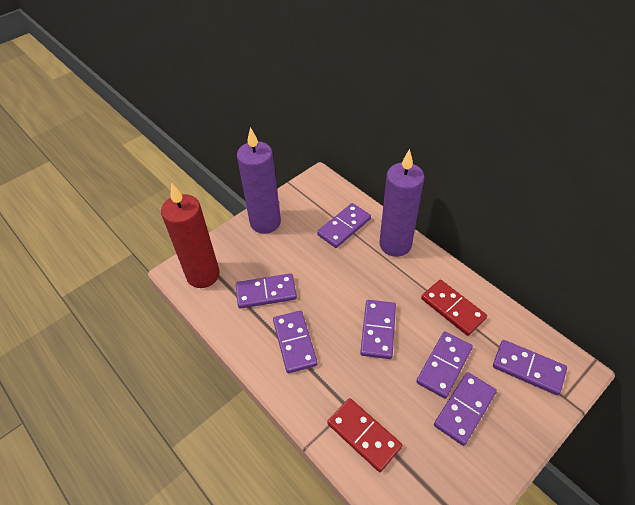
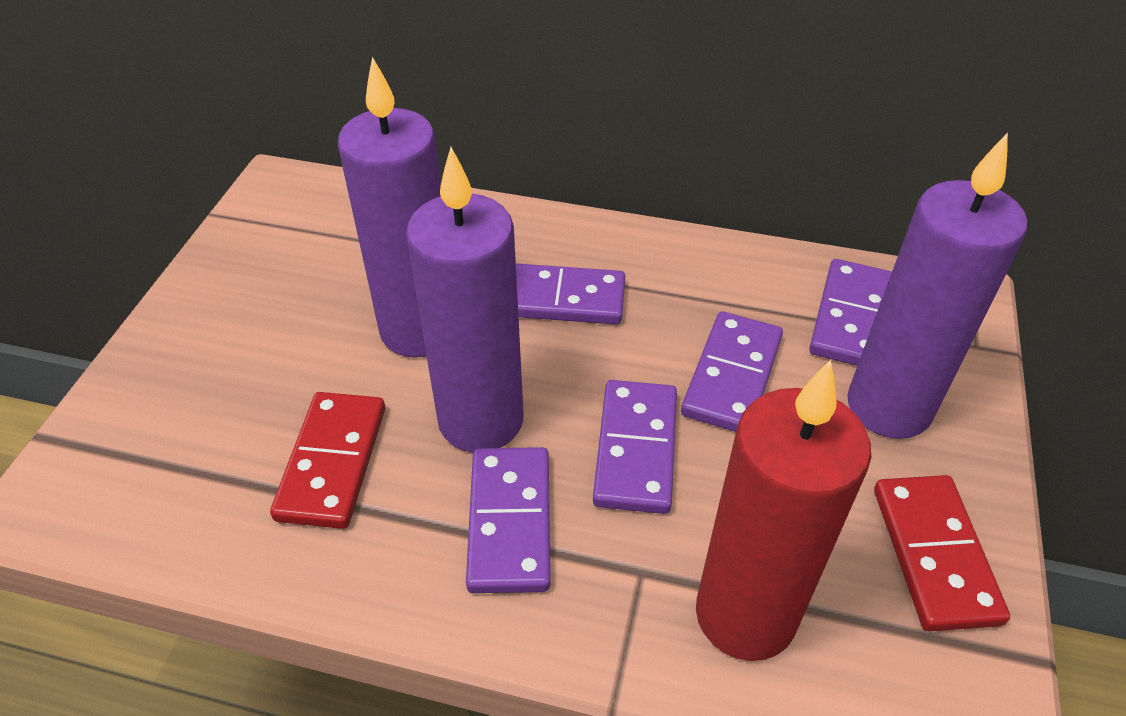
purple candle: 2 -> 3
purple domino: 7 -> 5

